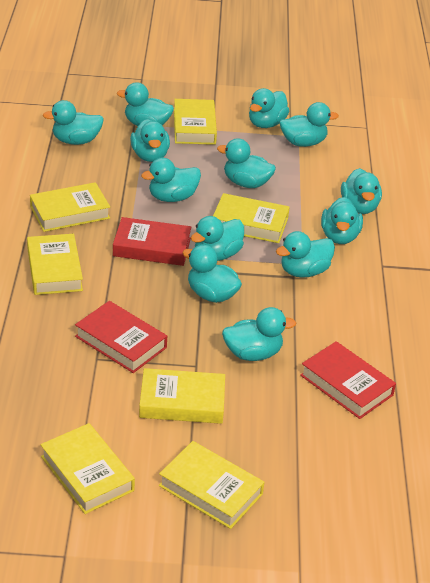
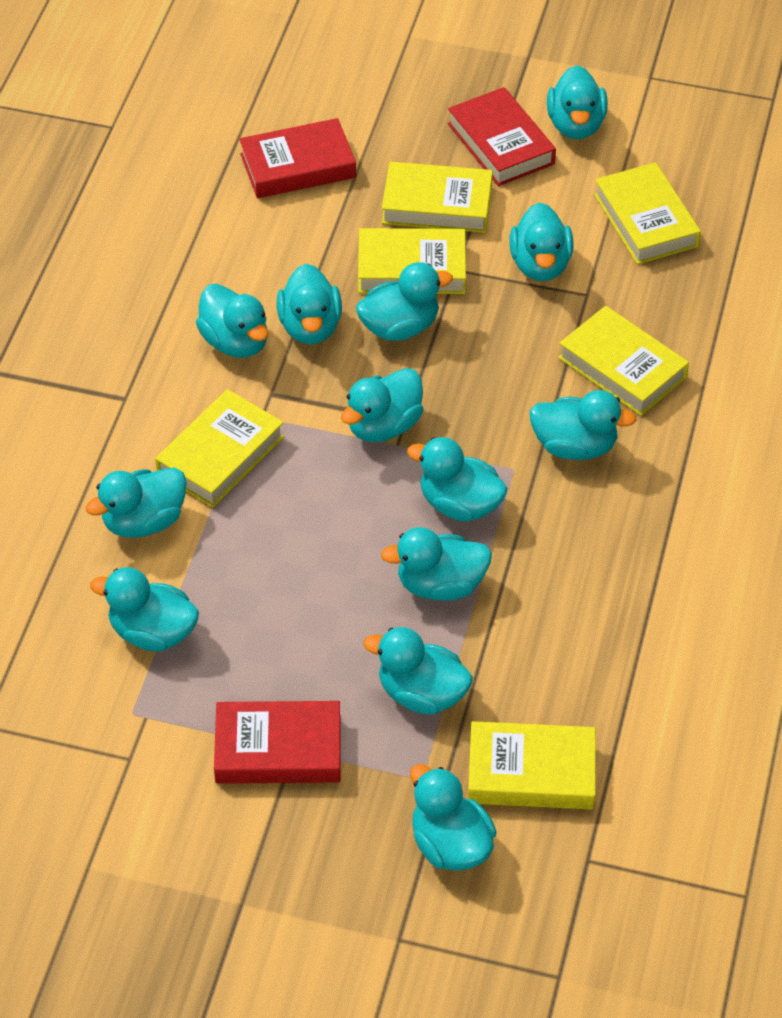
yellow book: 7 -> 6

